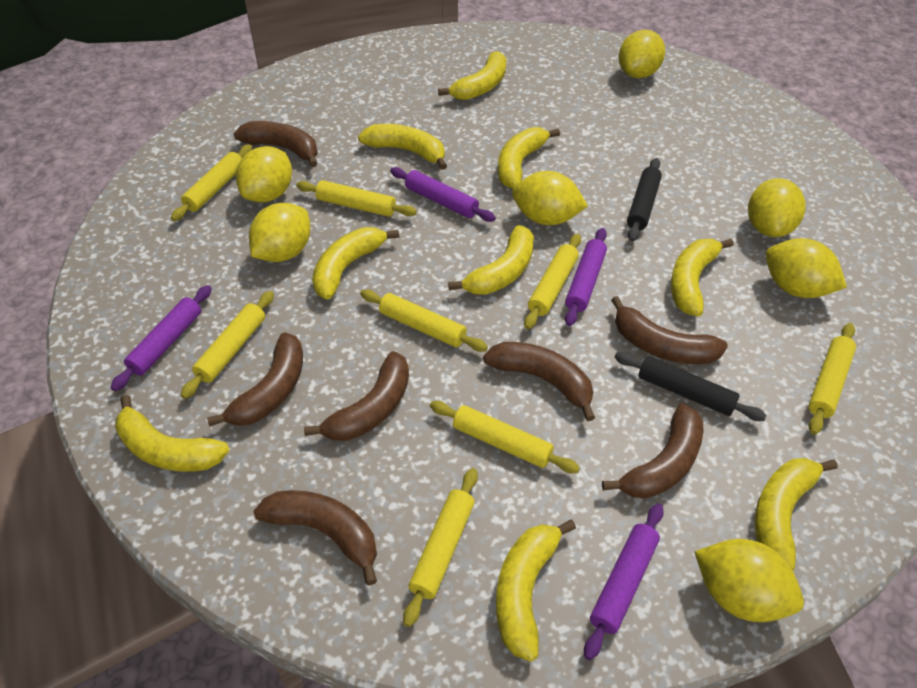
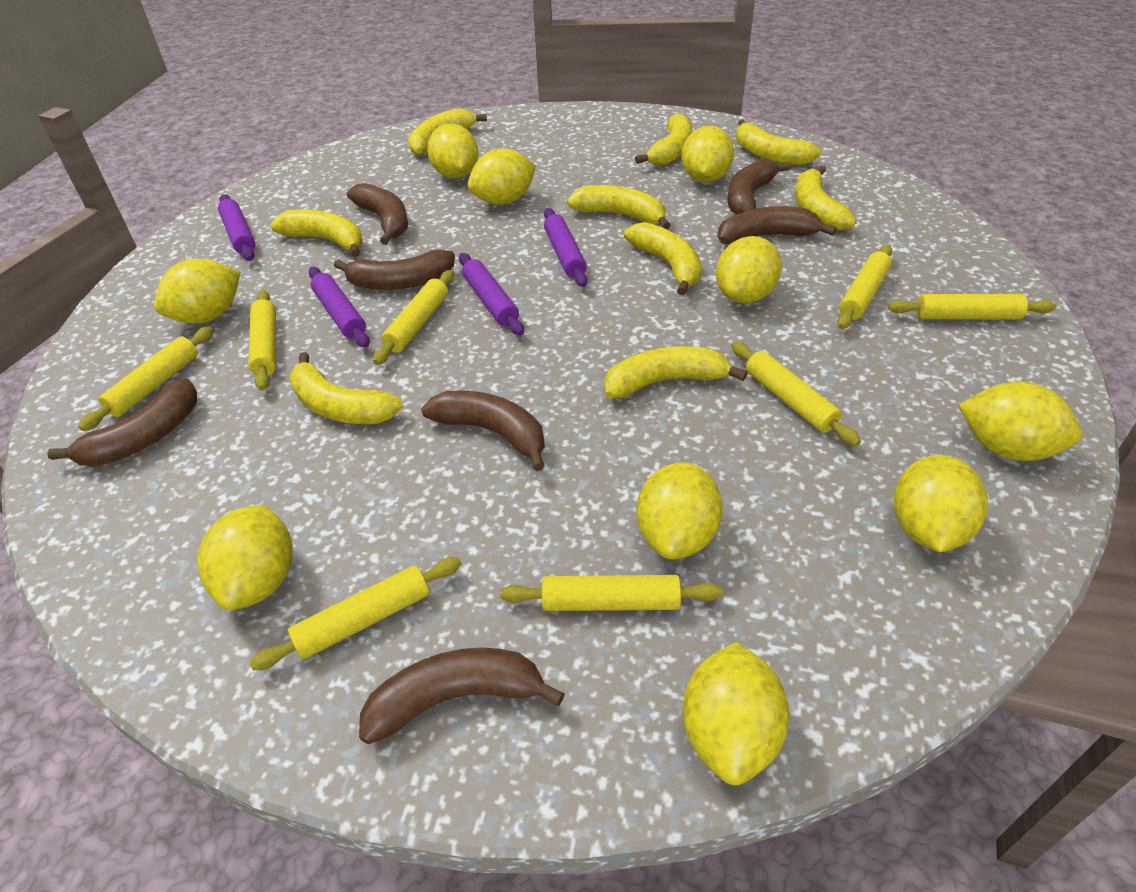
black rolling pin: 2 -> 0
yellow lemon: 7 -> 10

